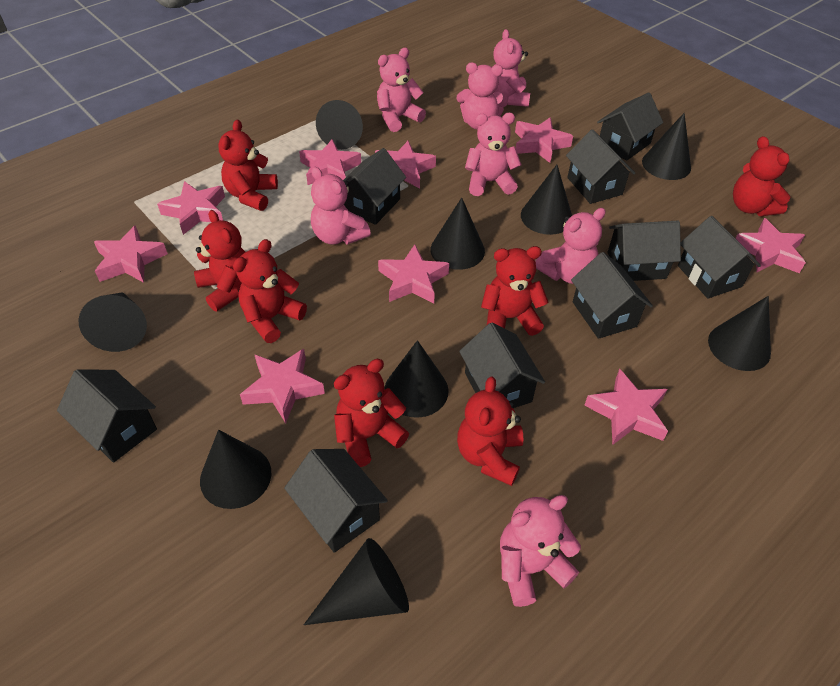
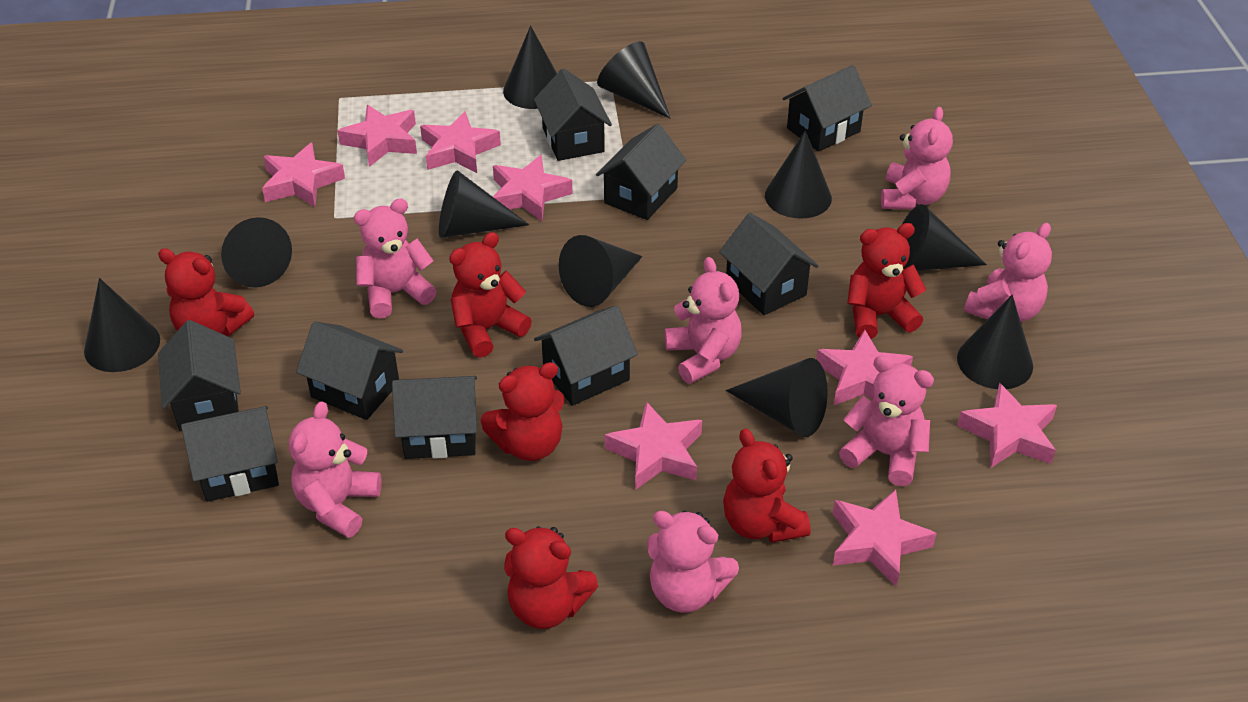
black cone: 9 -> 10
pink star: 9 -> 8
red teddy bear: 7 -> 6

